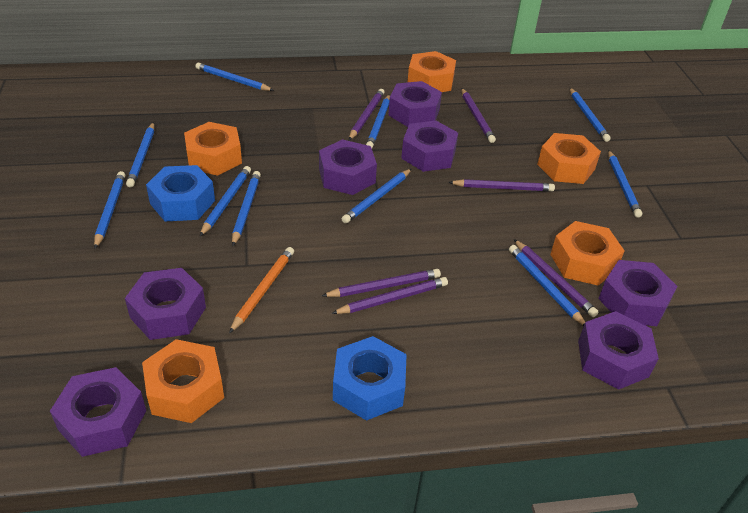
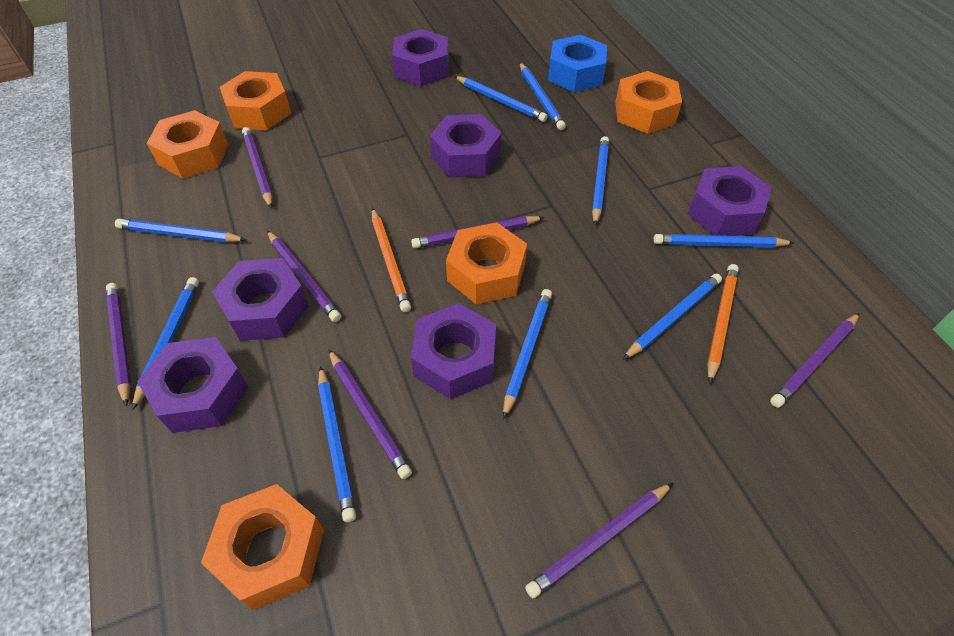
blue nut: 2 -> 1
blue pencil: 10 -> 9
orange pencil: 1 -> 2
purple nut: 7 -> 6
purple pencil: 6 -> 7

